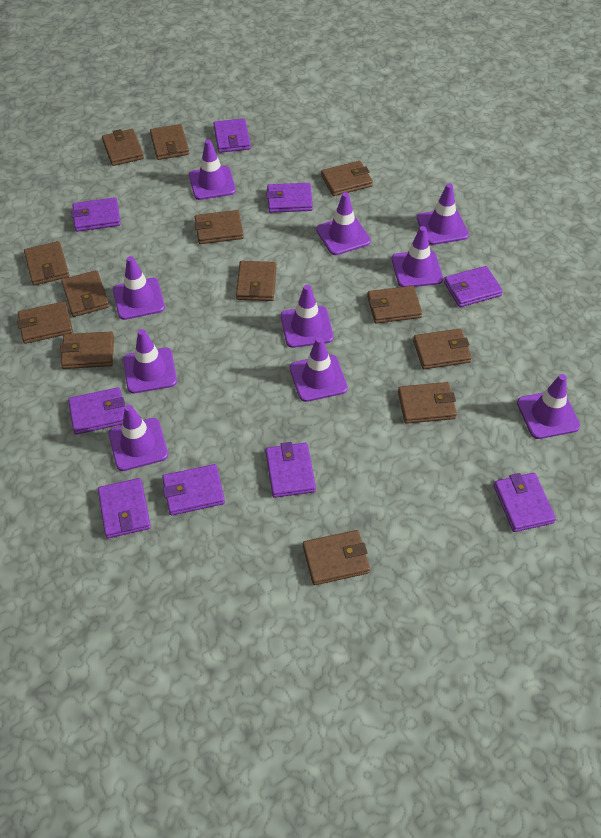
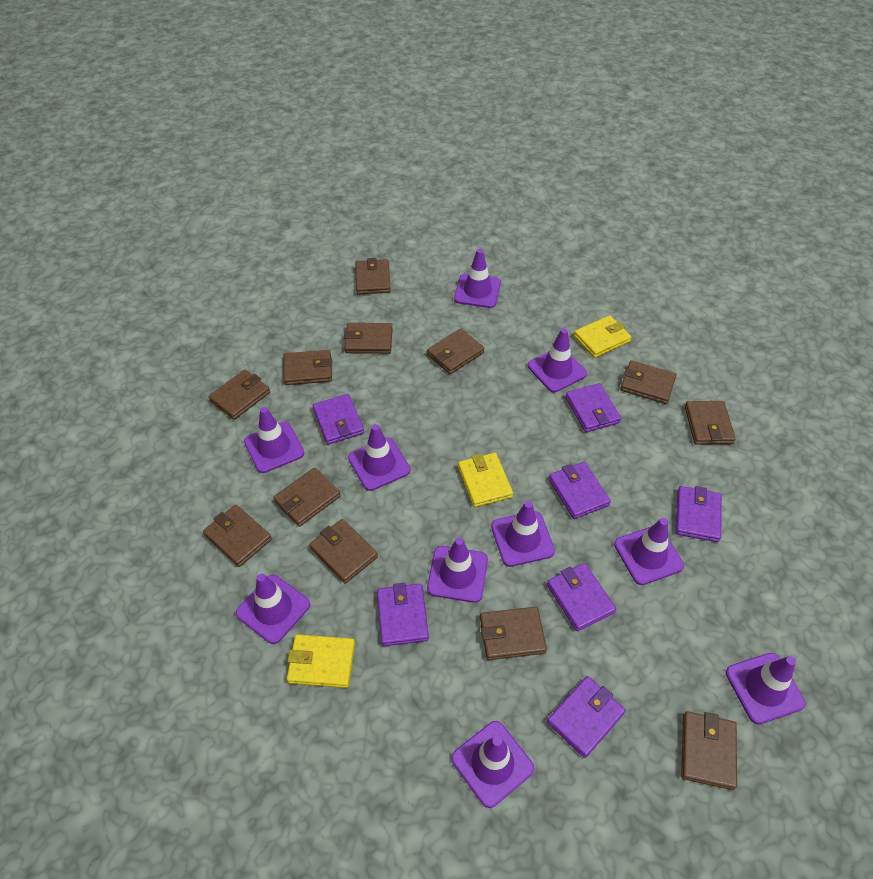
brown wallet: 13 -> 12
purple wallet: 9 -> 7
yellow wallet: 0 -> 3

